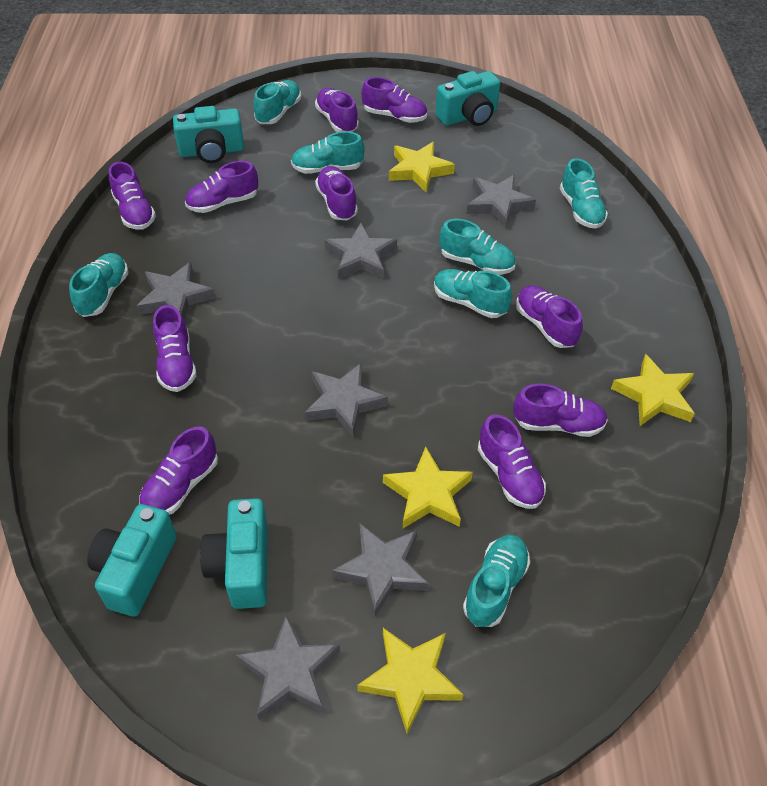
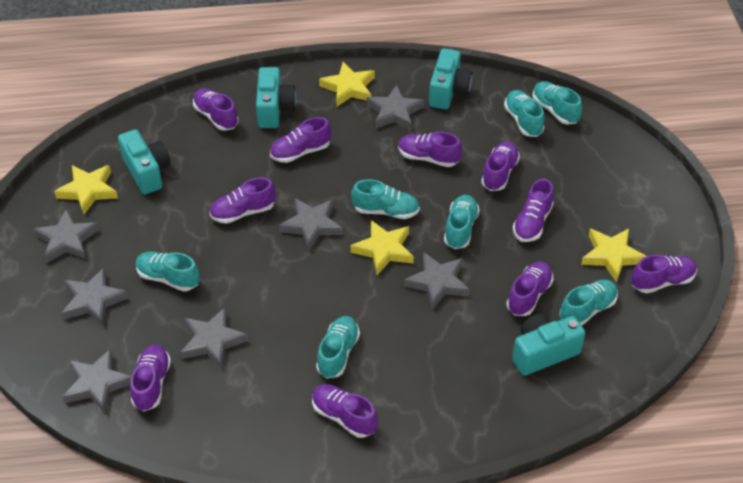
grey star: 6 -> 7

